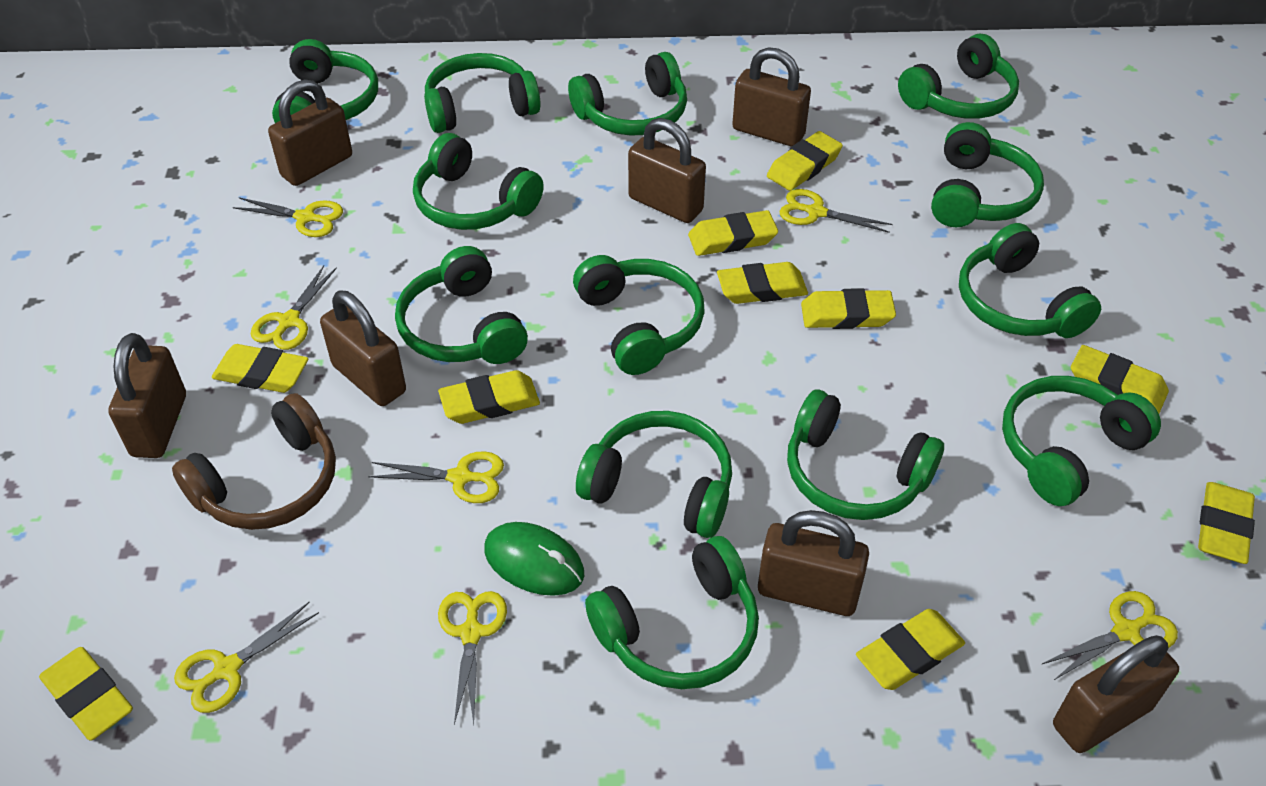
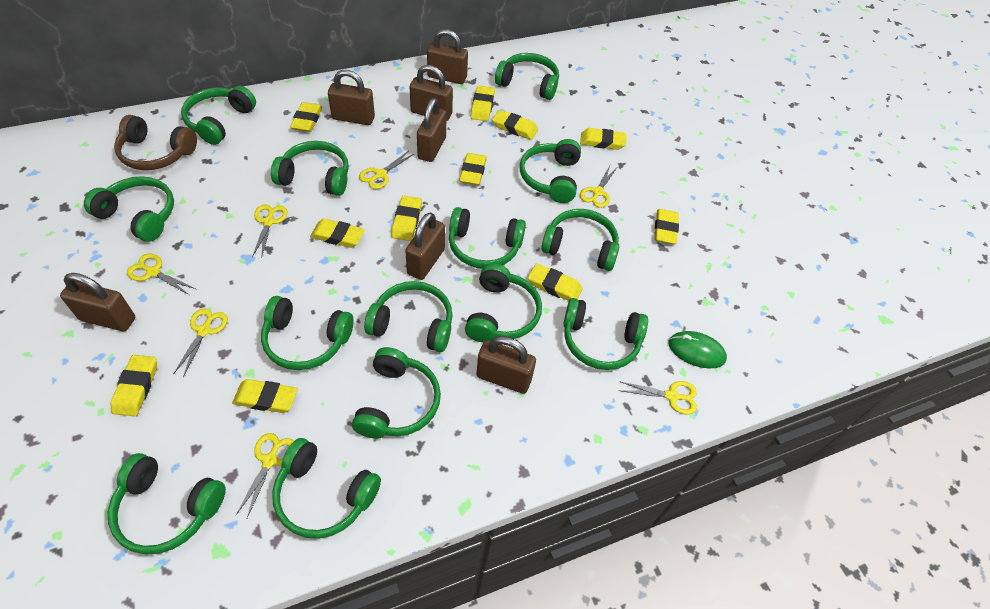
green headphones: 13 -> 14
yellow eraser: 10 -> 11

